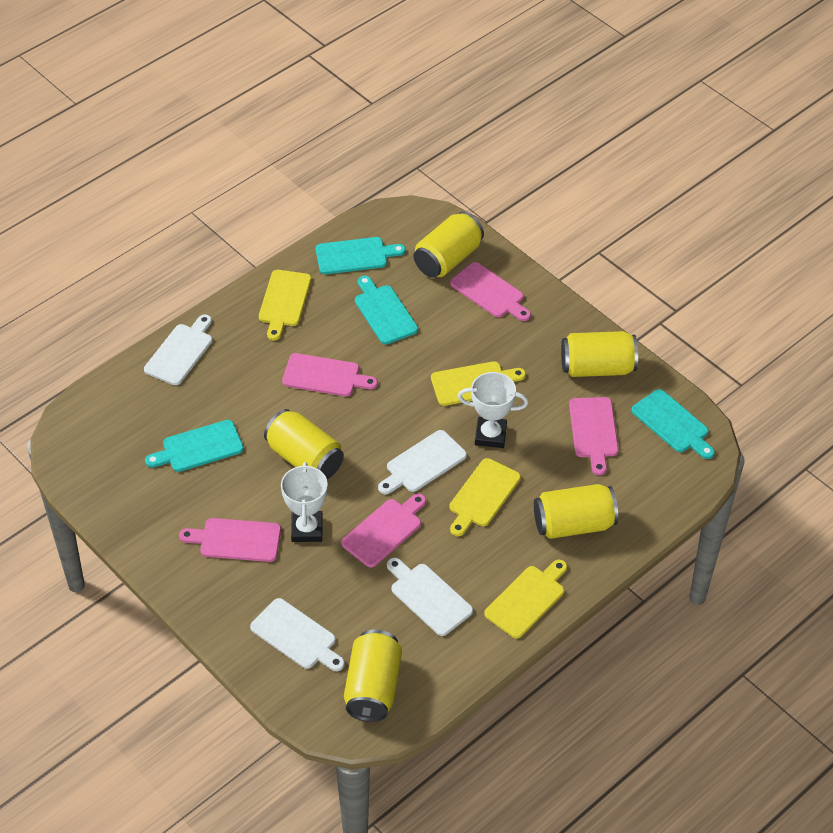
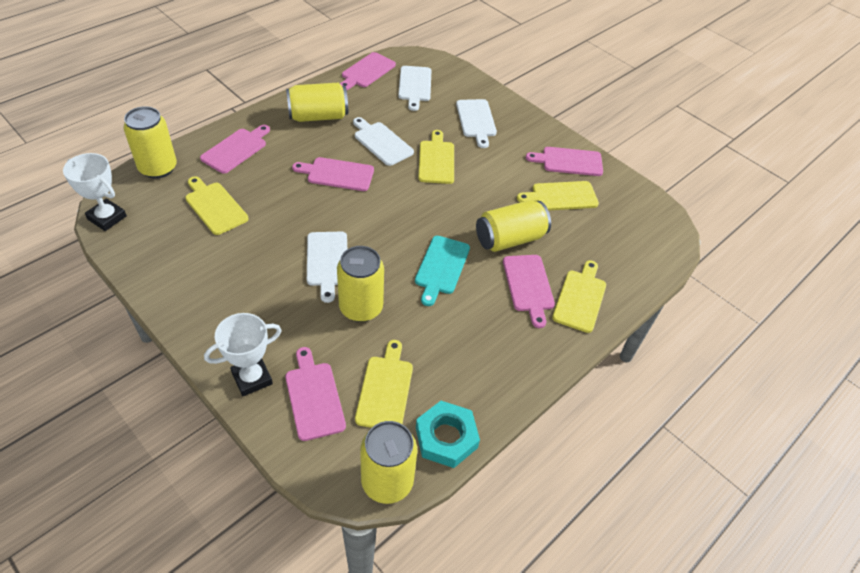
pink cutting board: 5 -> 6
turquoise cutting board: 4 -> 1
turquoise nut: 0 -> 1
yellow cutting board: 4 -> 5

